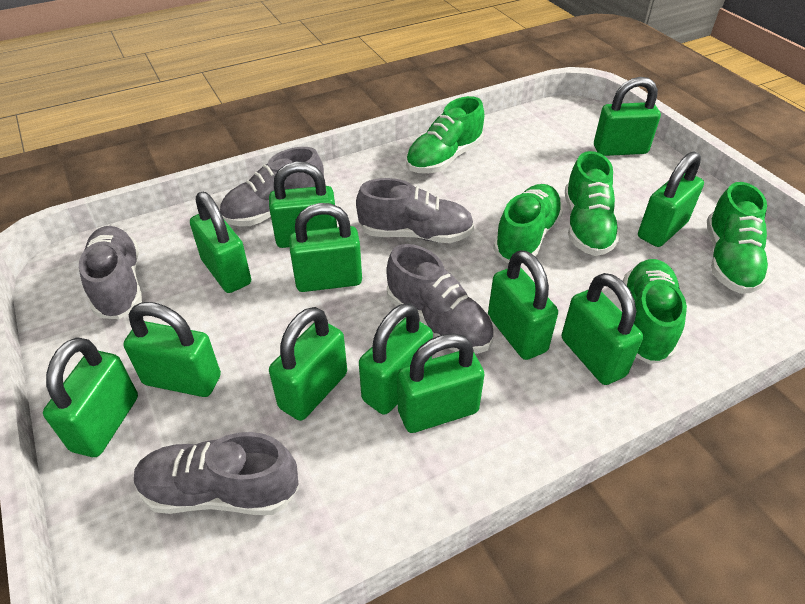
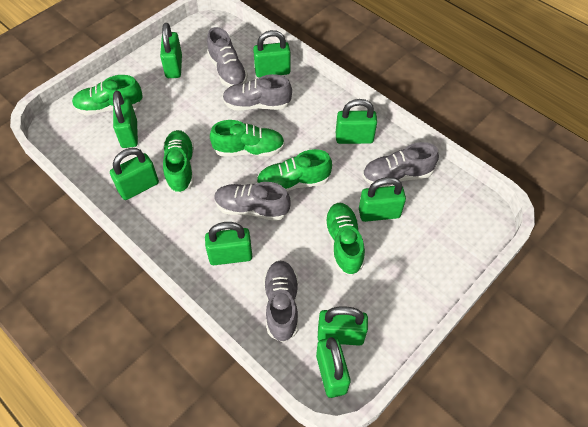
green padlock: 12 -> 9

